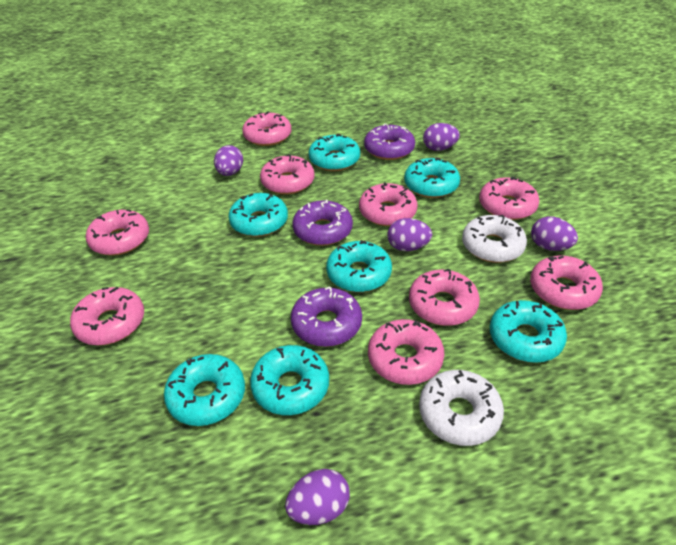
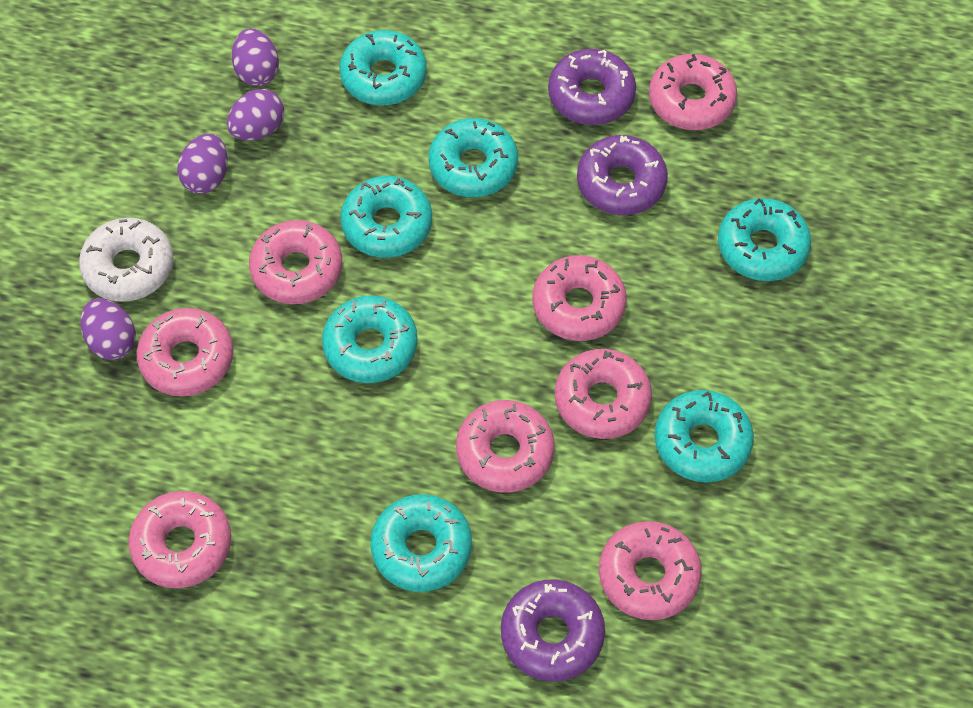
pink donut: 9 -> 8
purple egg: 5 -> 4
white donut: 2 -> 1

